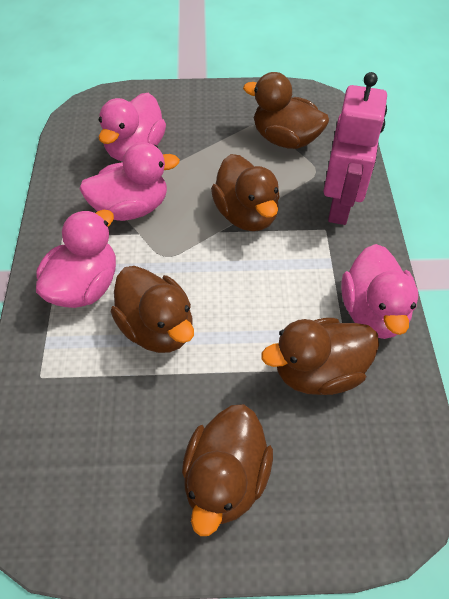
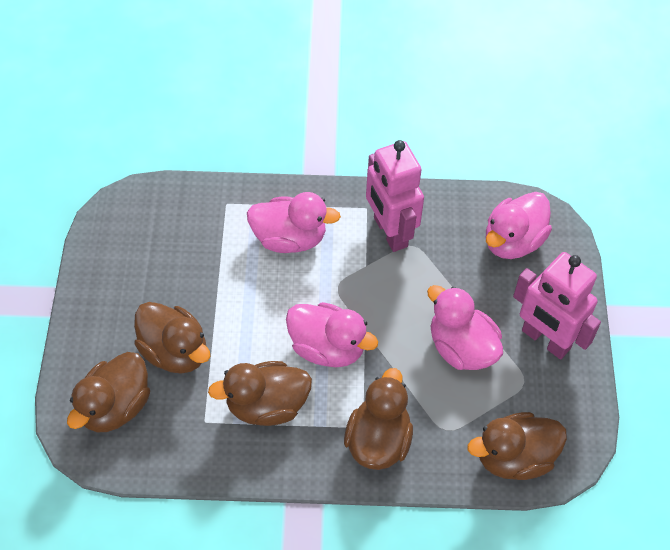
pink robot: 1 -> 2

